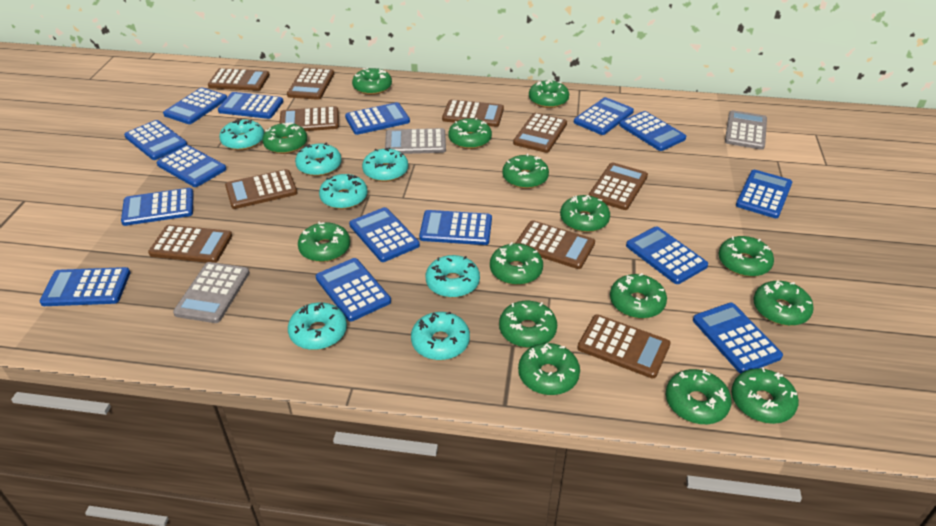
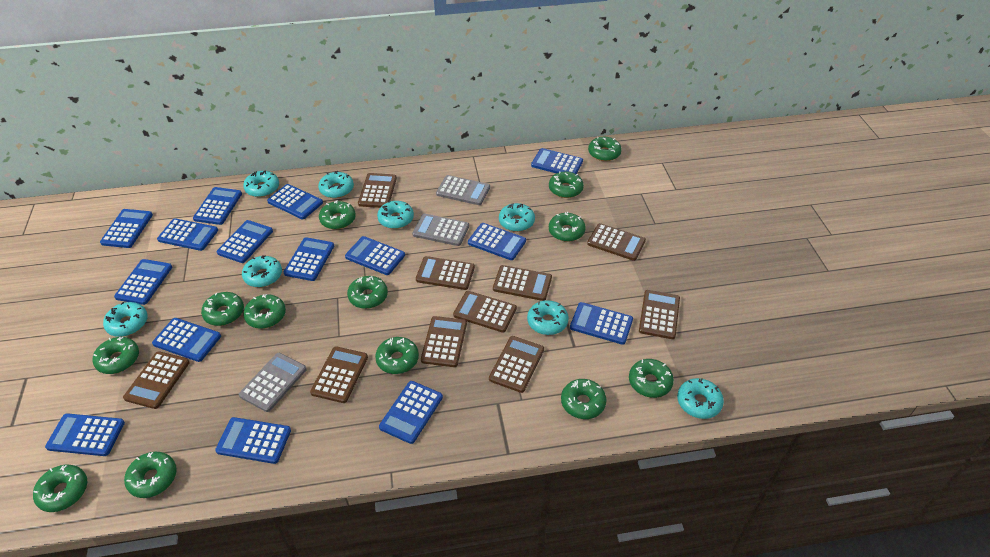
green donut: 15 -> 13
turquoise donut: 7 -> 8

